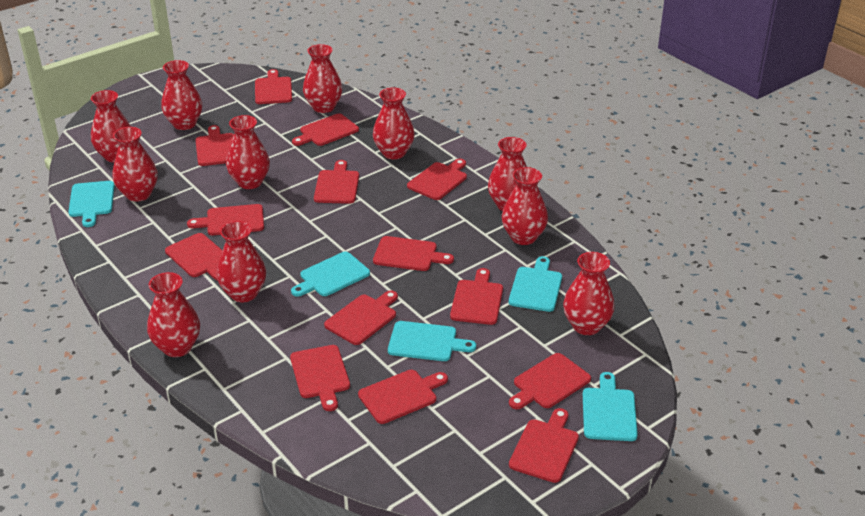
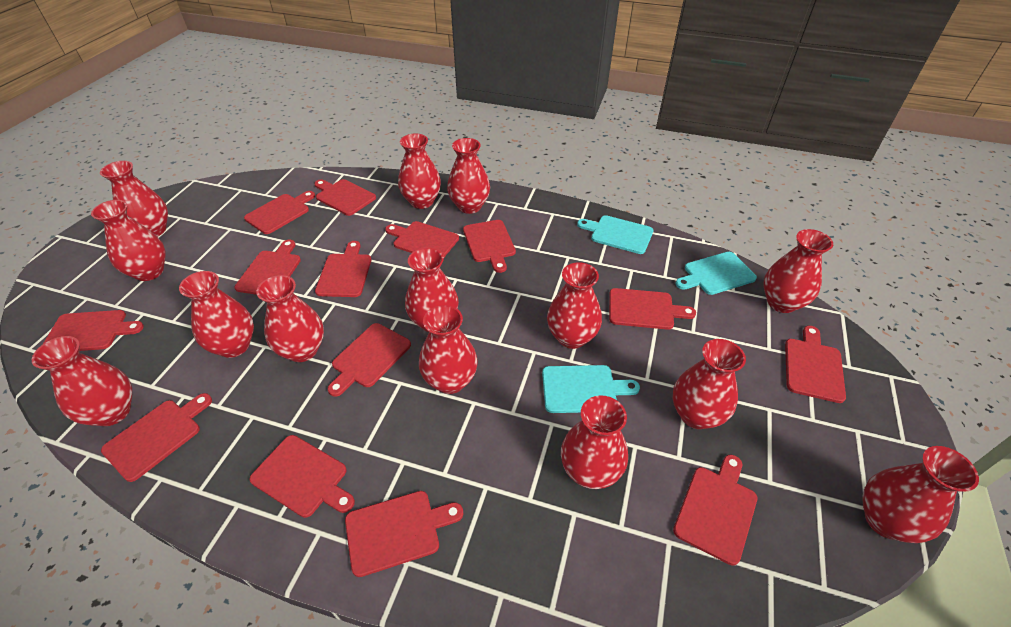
red vase: 11 -> 14
turquoise cutting board: 5 -> 3

